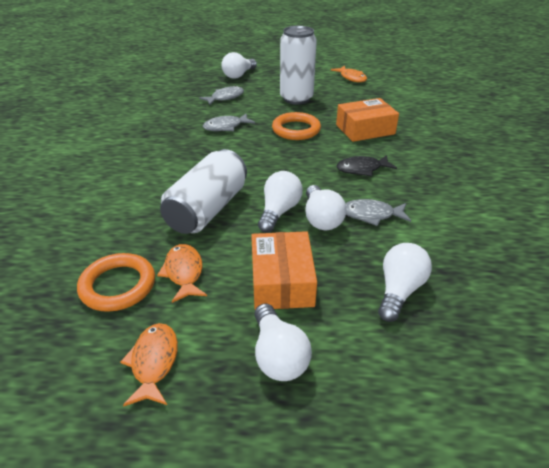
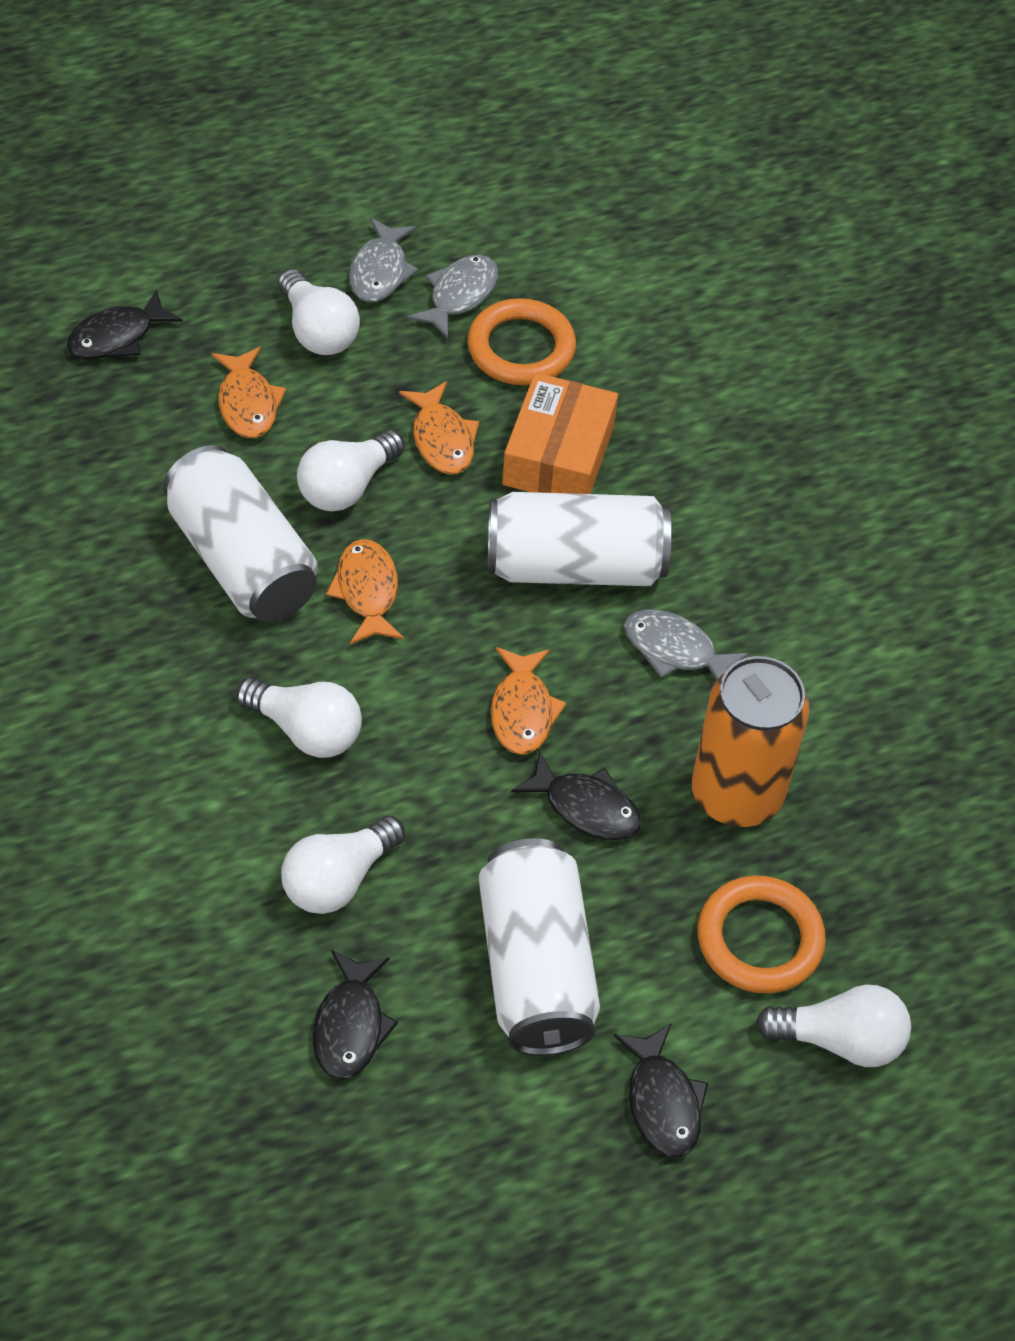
black fish: 1 -> 4
orange box: 2 -> 1
orange can: 0 -> 1
orange fish: 3 -> 4
white can: 2 -> 3

